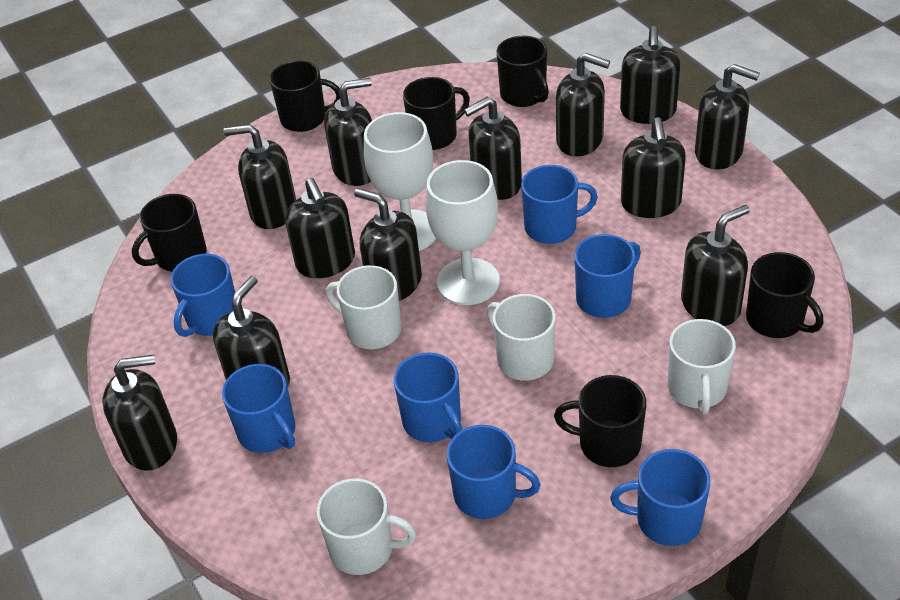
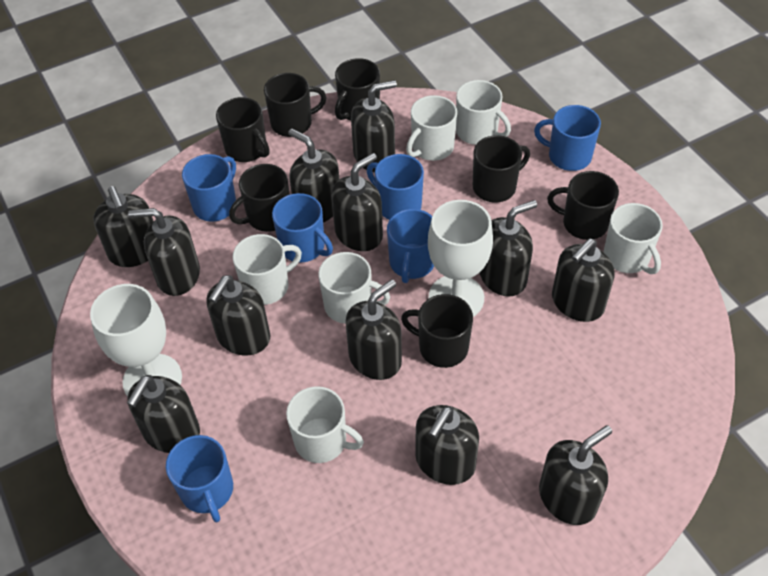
black mug: 6 -> 7
blue mug: 7 -> 6
white mug: 4 -> 6

